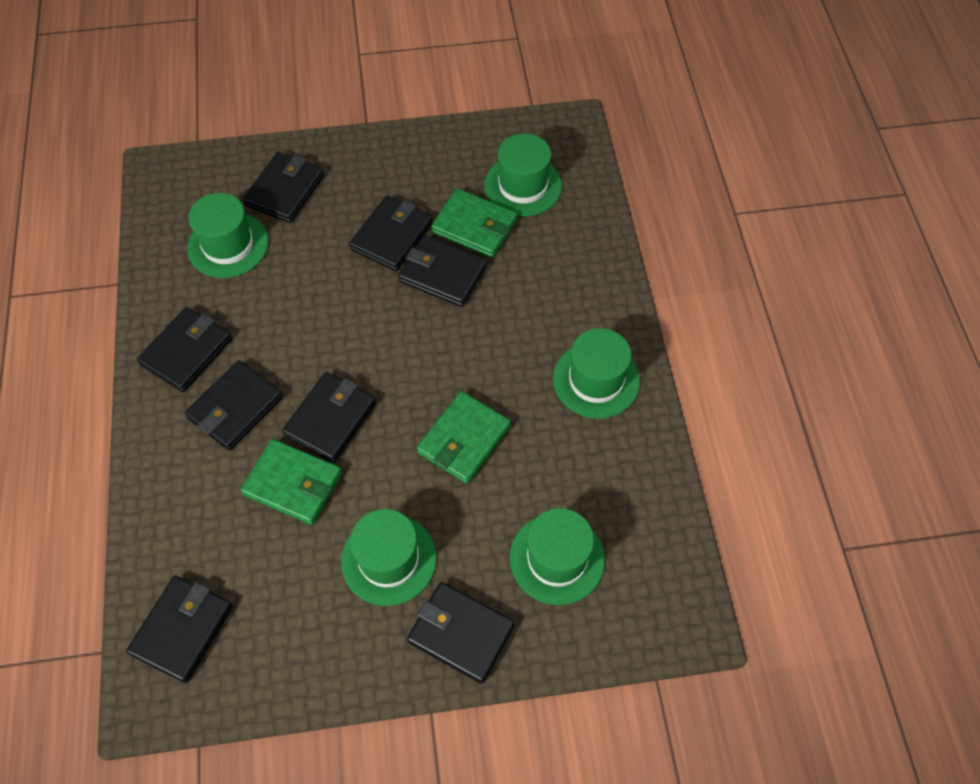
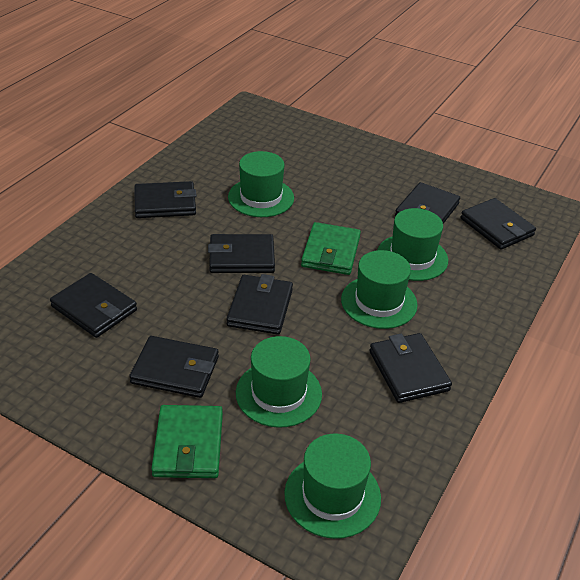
green wallet: 3 -> 2

